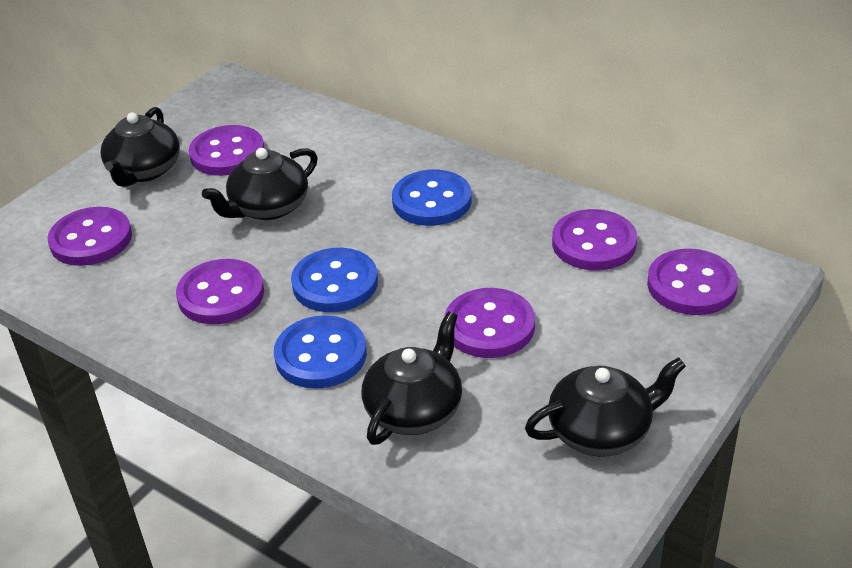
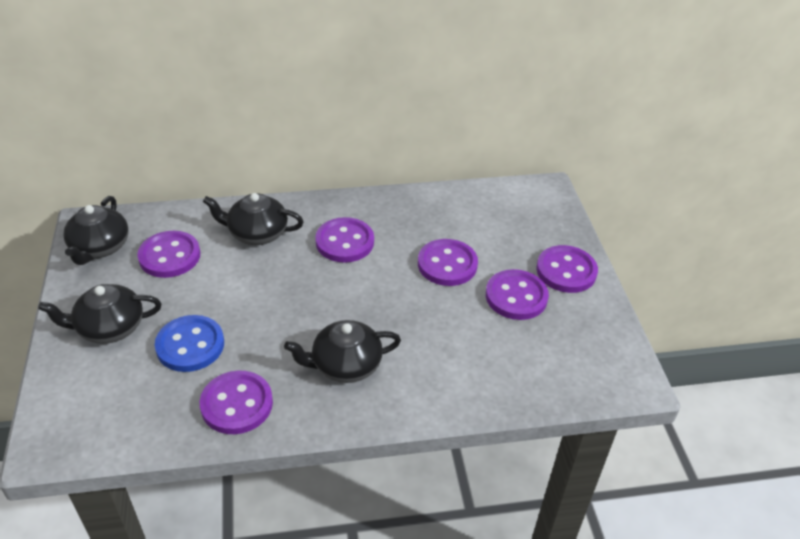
blue button: 3 -> 1

